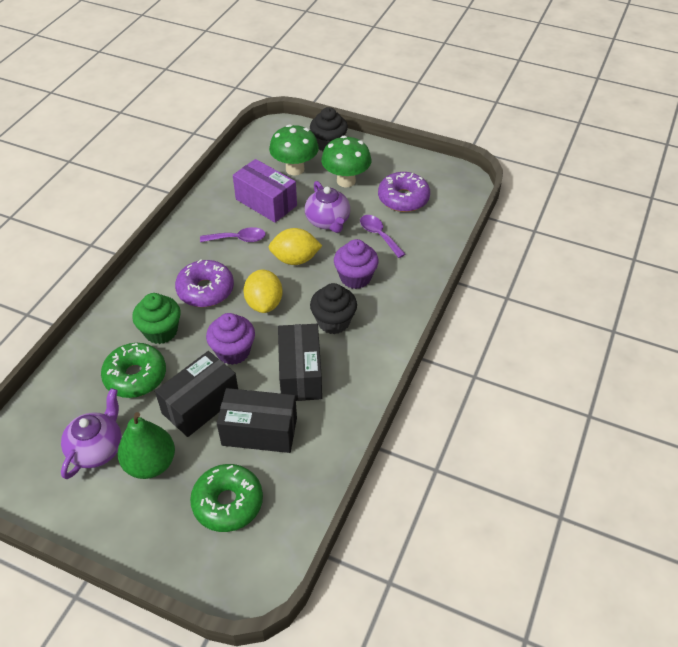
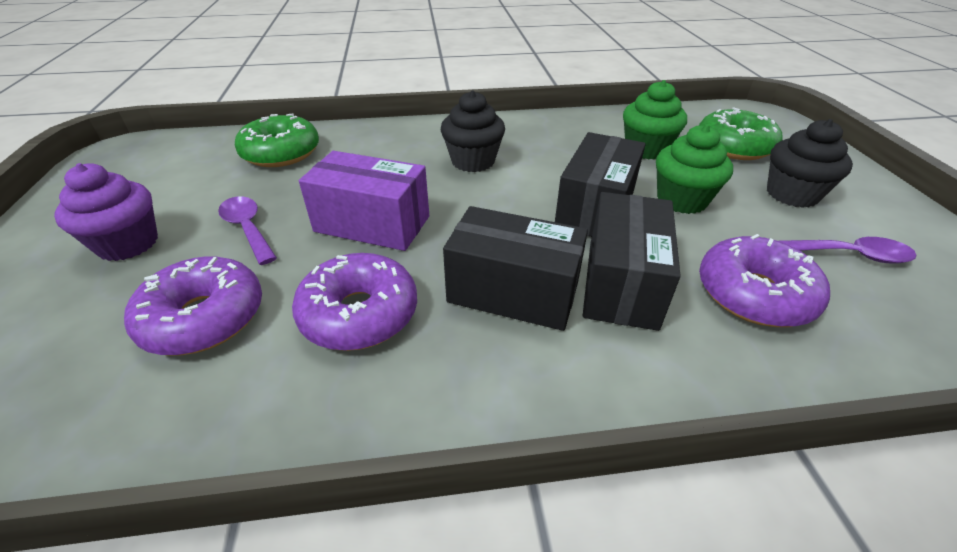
green cupcake: 1 -> 2
green mushroom: 2 -> 0
green pear: 1 -> 0
purple cupcake: 2 -> 1
purple donut: 2 -> 3
purple teapot: 2 -> 0
yellow lemon: 2 -> 0

